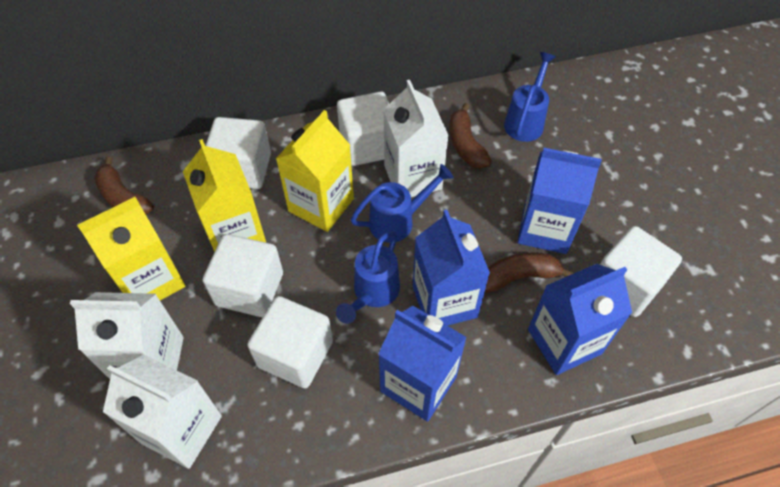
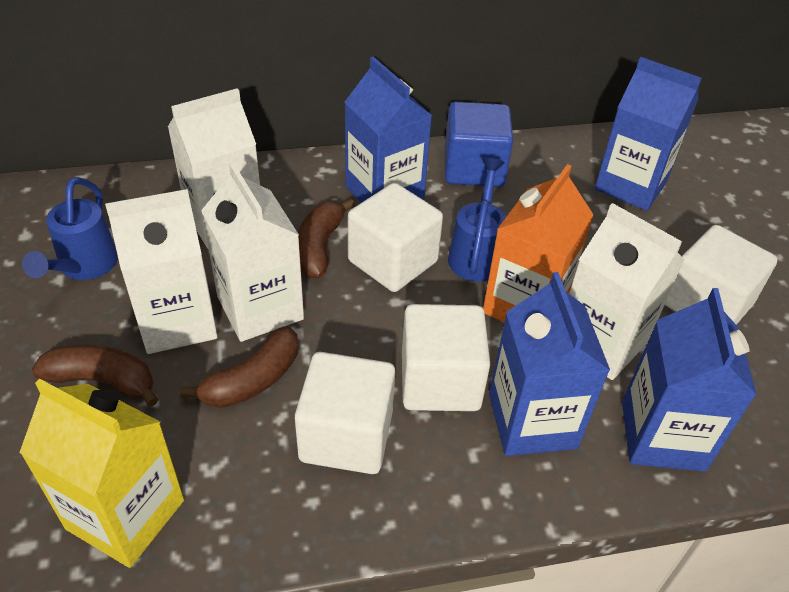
blue cube: 0 -> 1
blue watering can: 3 -> 2
orange carton: 0 -> 1
white carton: 3 -> 4
white cube: 5 -> 4
yellow carton: 3 -> 1

